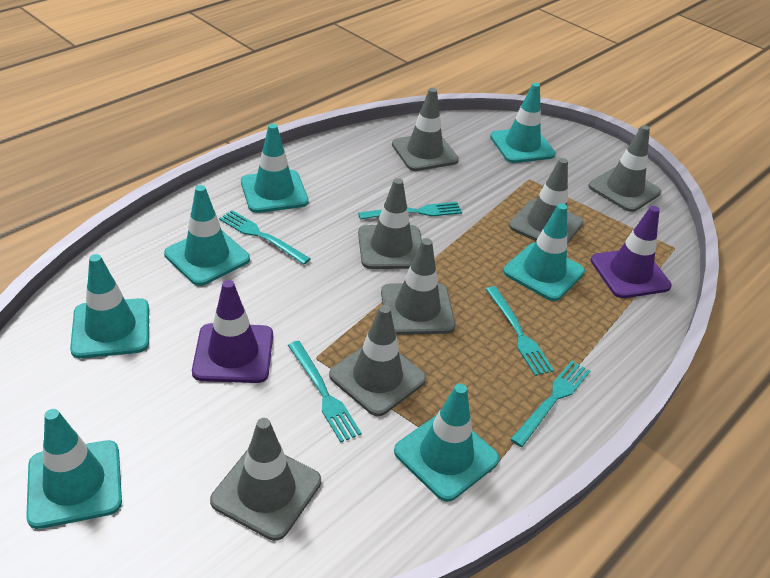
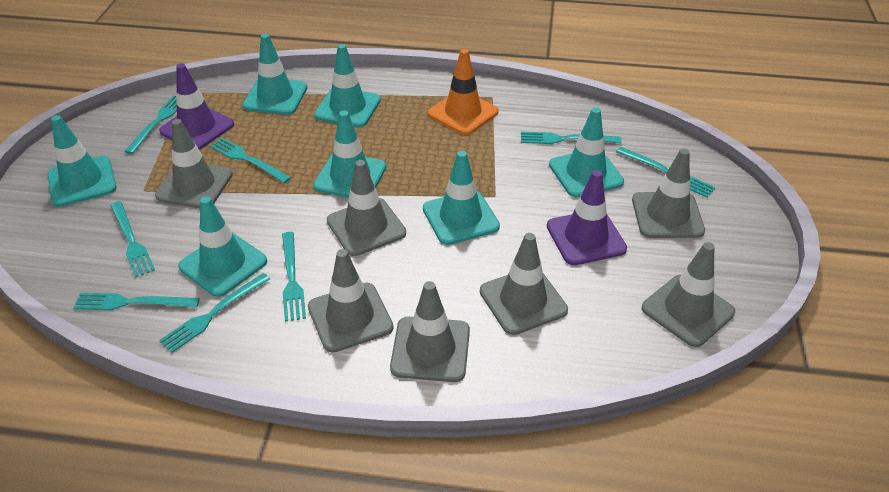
orange traffic cone: 0 -> 1
turquoise fork: 5 -> 8

